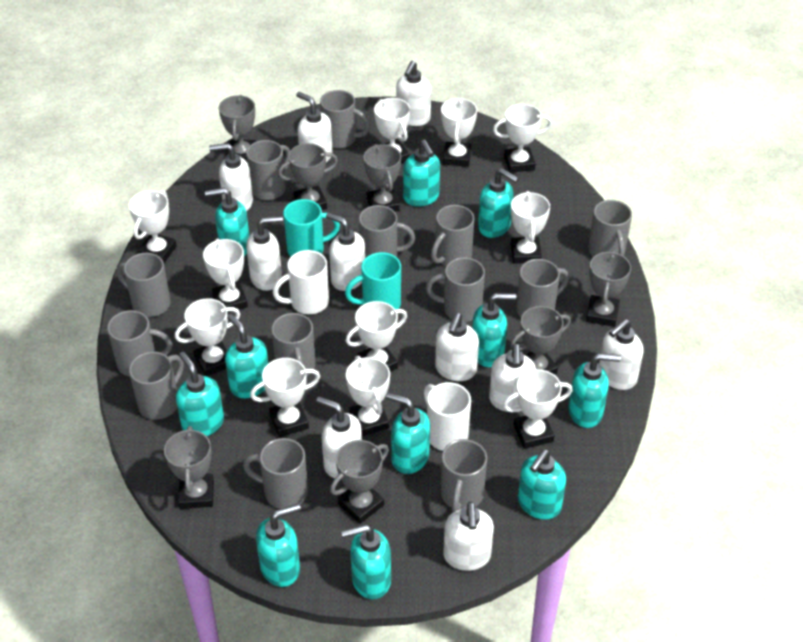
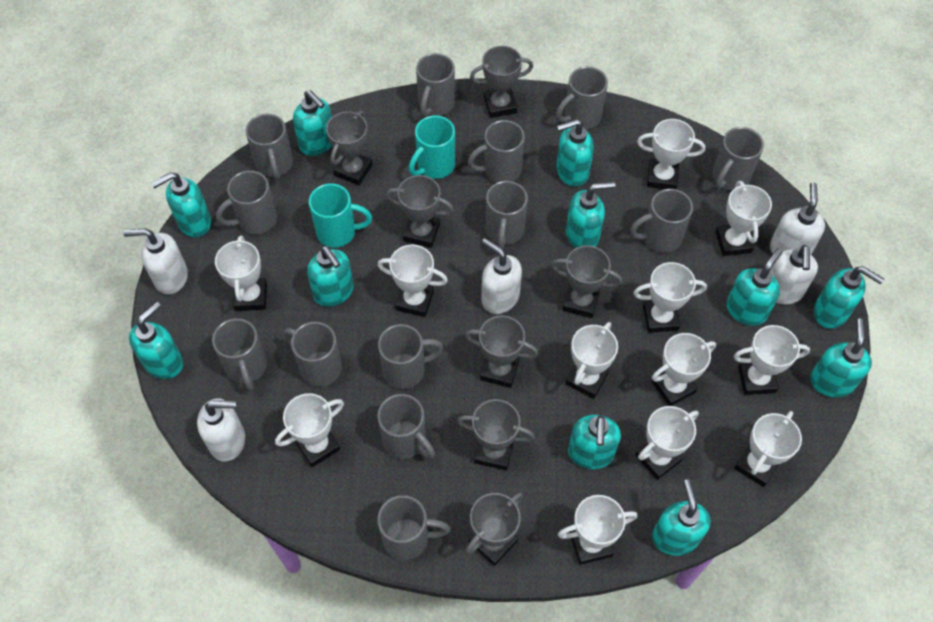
white mug: 2 -> 0
white soap dispenser: 10 -> 5
white trophy: 11 -> 12

